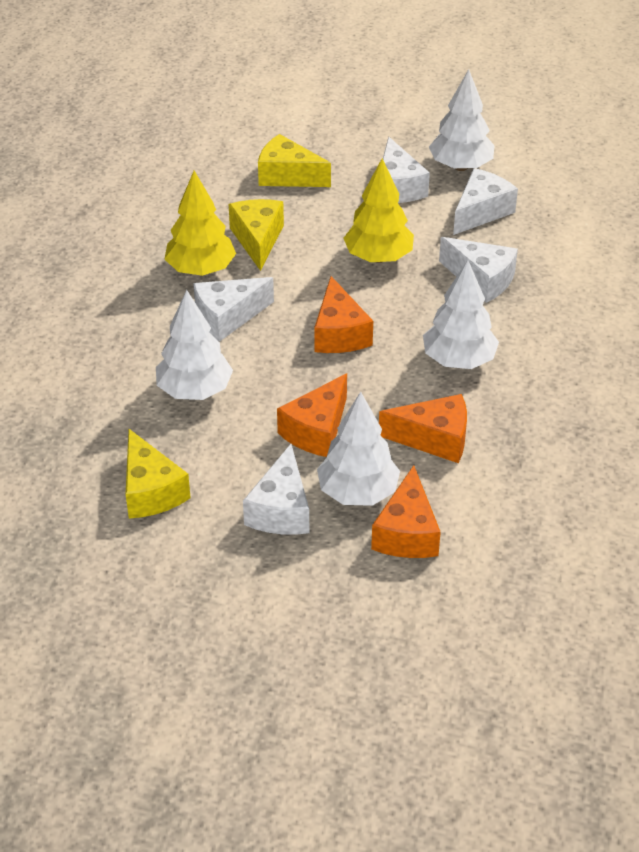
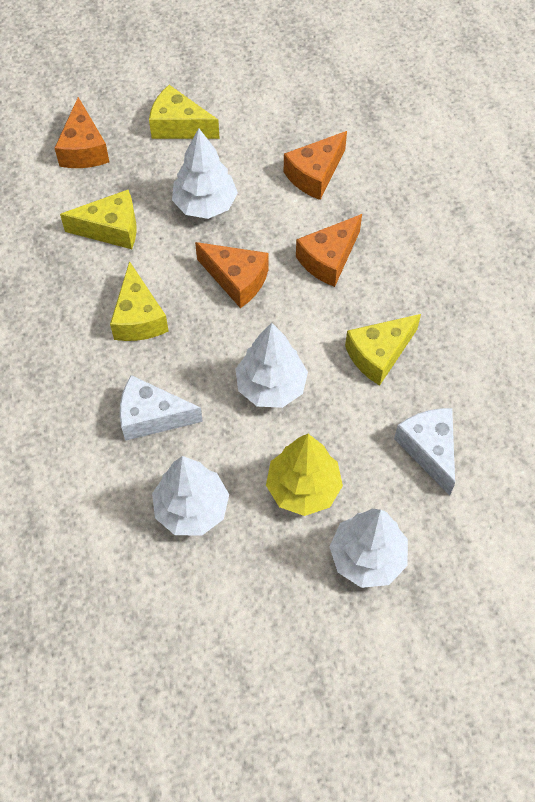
white cheese: 5 -> 2
yellow cheese: 3 -> 4
yellow tree: 2 -> 1

